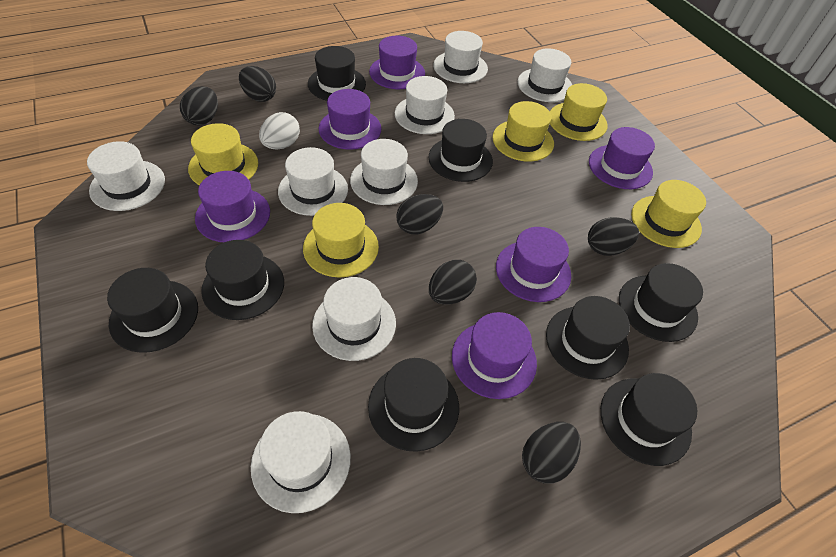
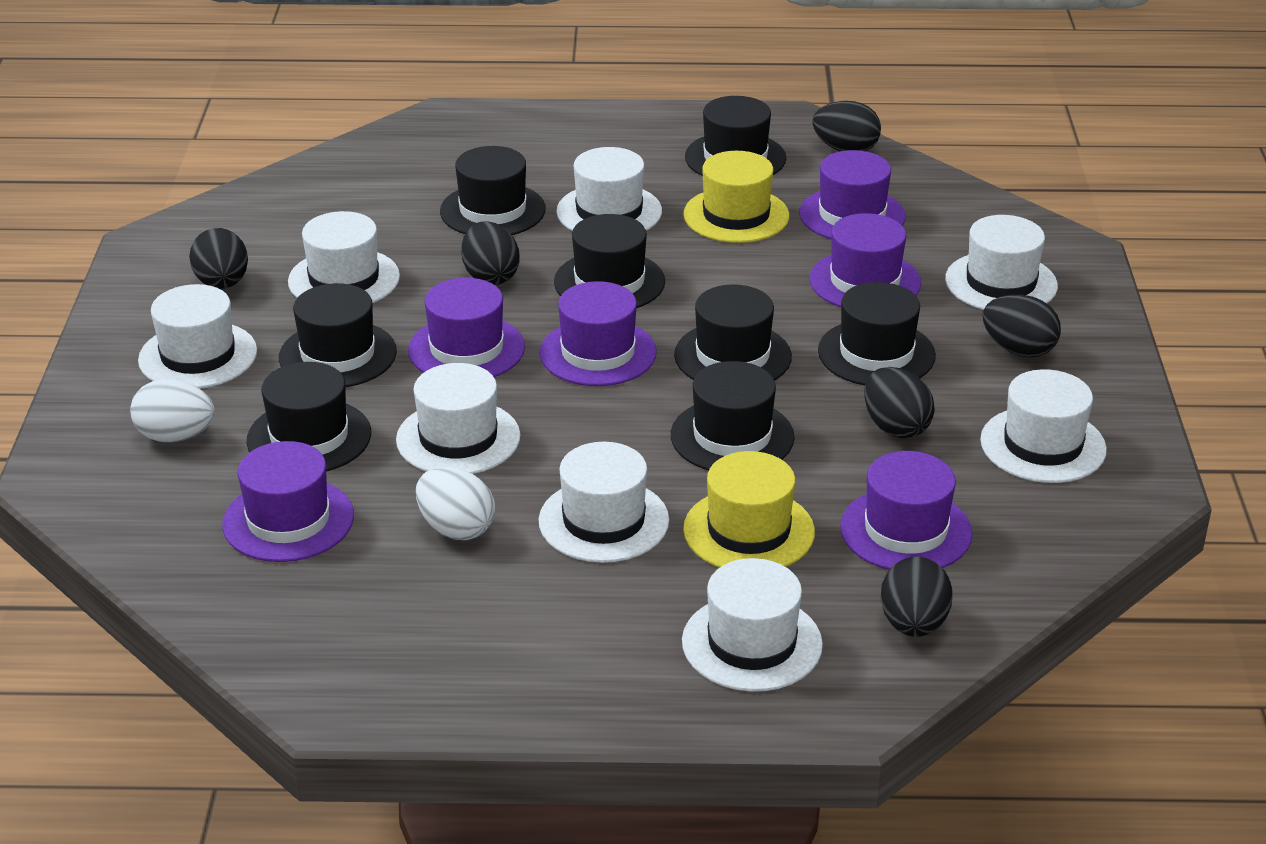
white egg: 1 -> 2
yellow hat: 5 -> 2

